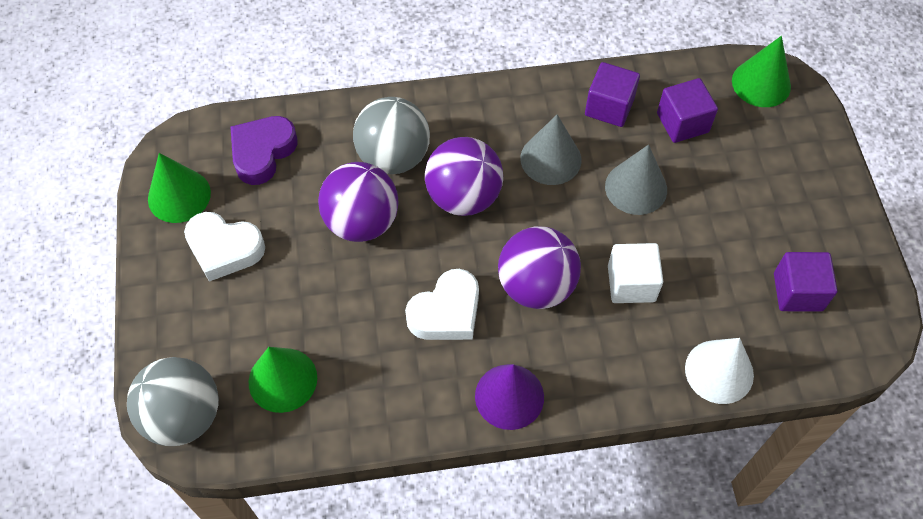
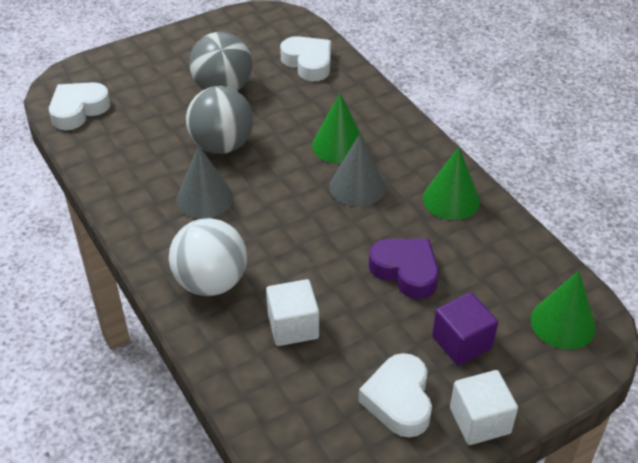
purple ball: 3 -> 0
purple cone: 1 -> 0
purple cube: 3 -> 1
white ball: 0 -> 1
white cone: 1 -> 0
white cube: 1 -> 2
white heart: 2 -> 3

